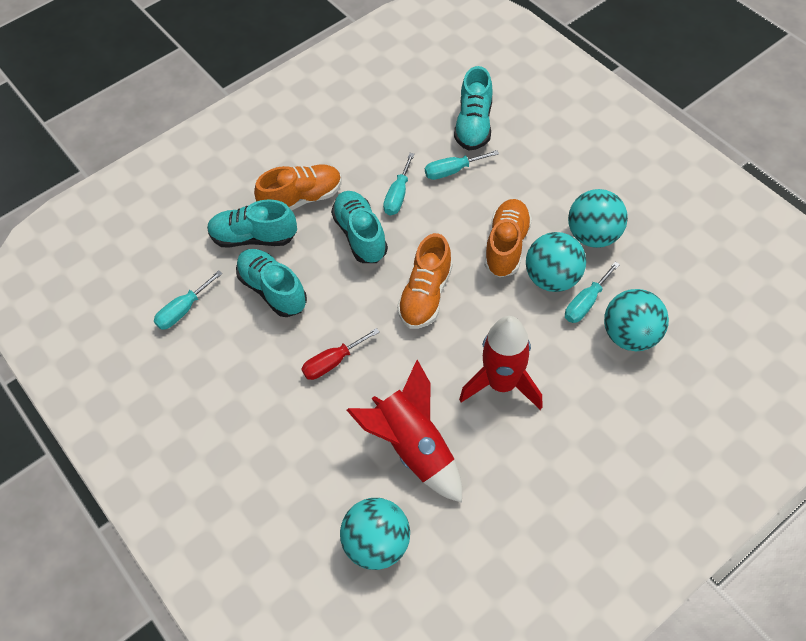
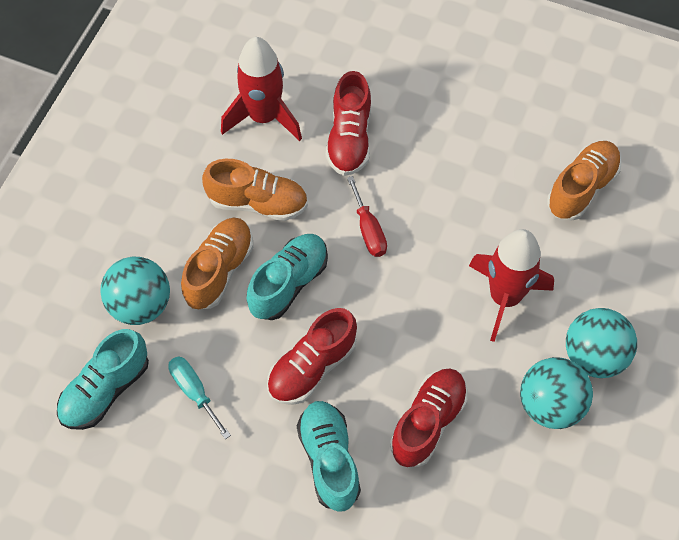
red shoe: 0 -> 3
turquoise ball: 4 -> 3
turquoise screwdriver: 4 -> 1
turquoise shoe: 4 -> 3

